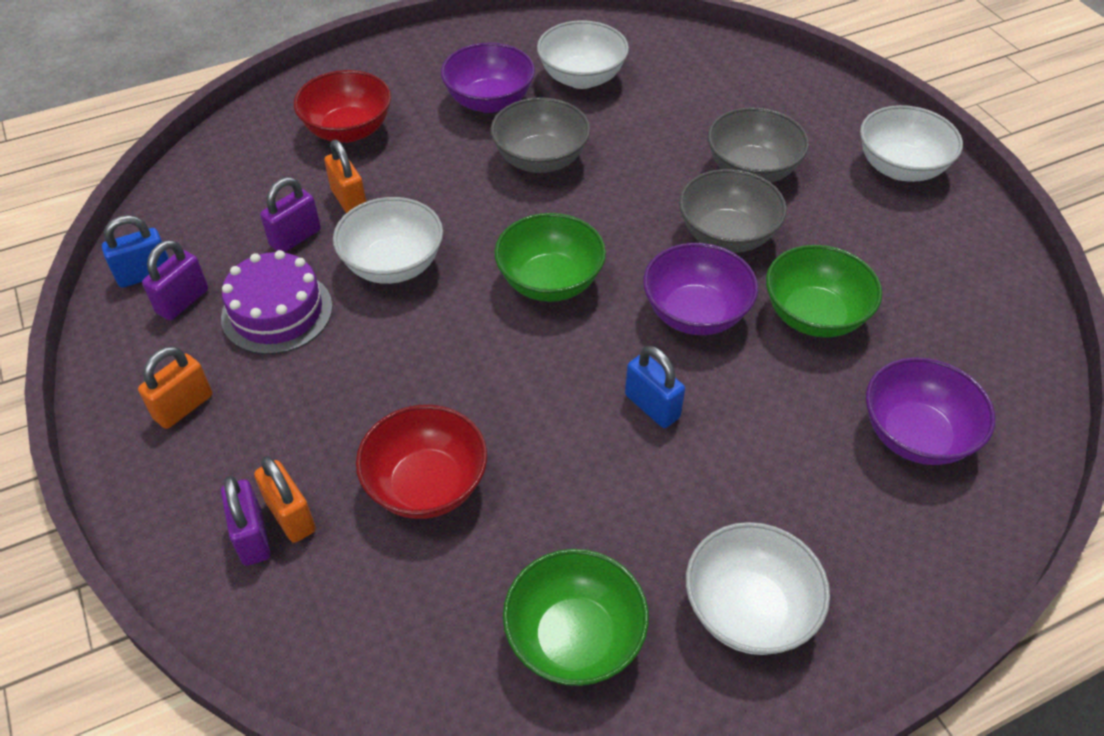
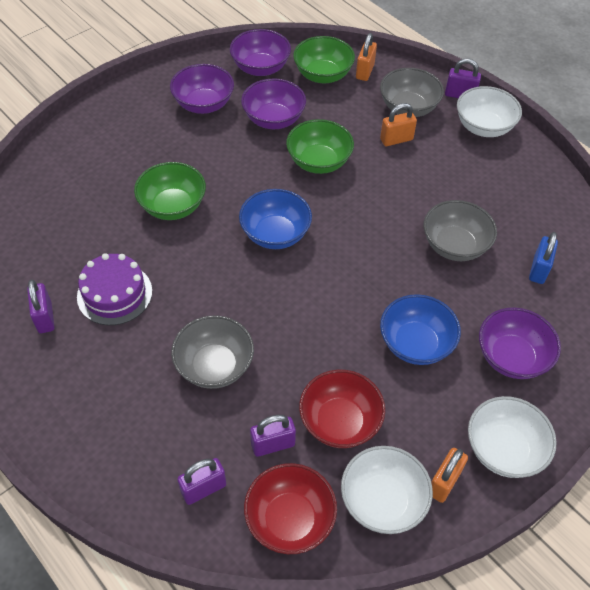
blue bowl: 0 -> 2
blue padlock: 2 -> 1
purple bowl: 3 -> 4
purple padlock: 3 -> 4
white bowl: 4 -> 3

